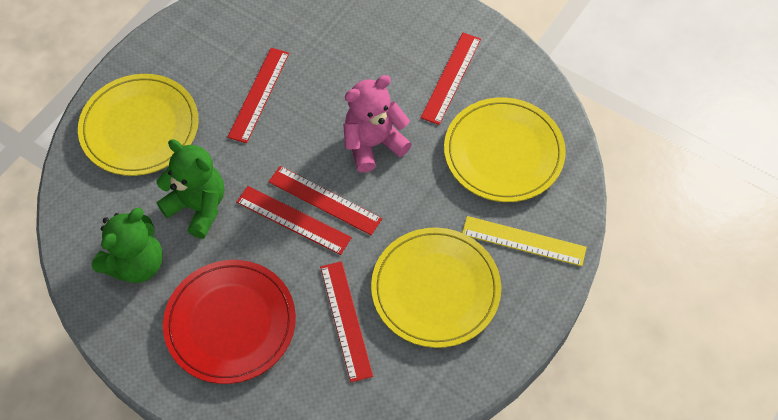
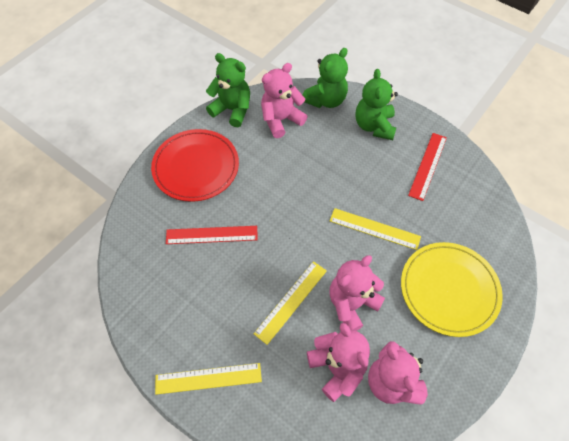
green teddy bear: 2 -> 3
pink teddy bear: 1 -> 4
red ruler: 5 -> 2
yellow plate: 3 -> 1
yellow ruler: 1 -> 3

